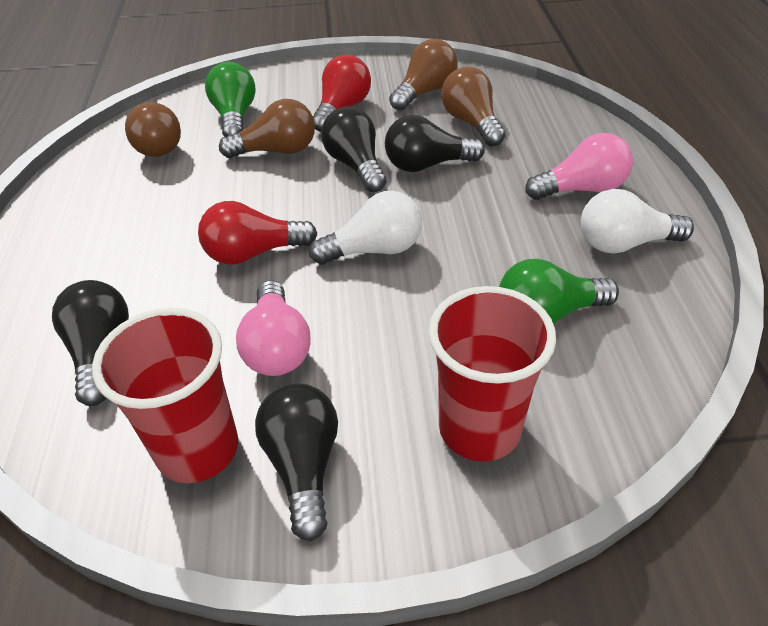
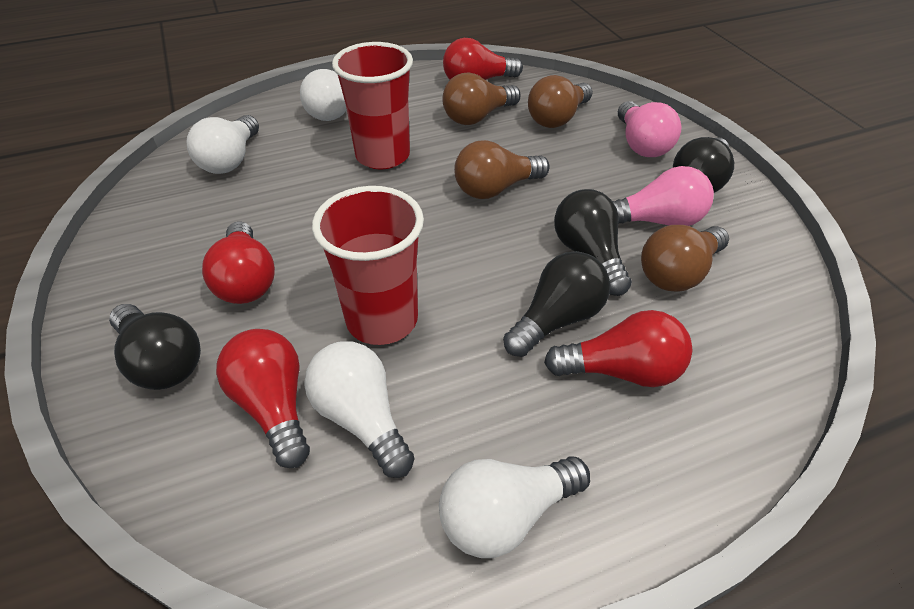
green light bulb: 2 -> 0
red light bulb: 2 -> 4
white light bulb: 2 -> 4

